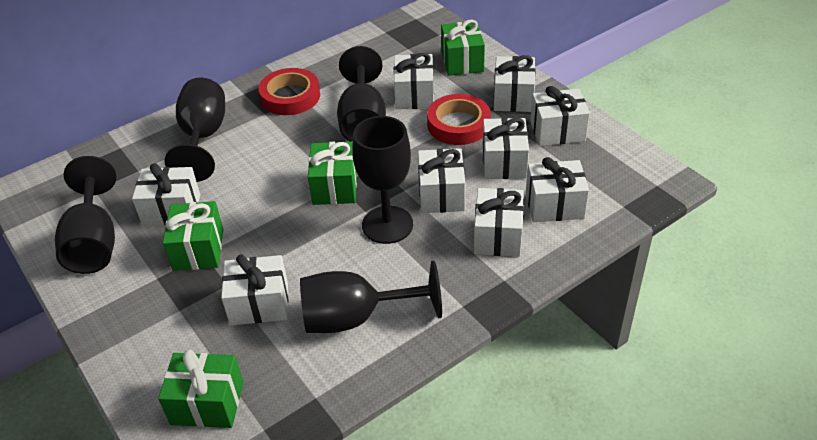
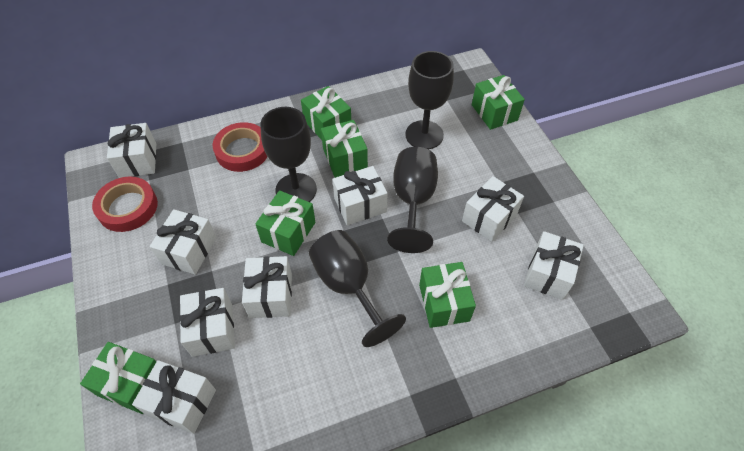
black goblet: 5 -> 4
green gift: 4 -> 6
white gift: 9 -> 8

